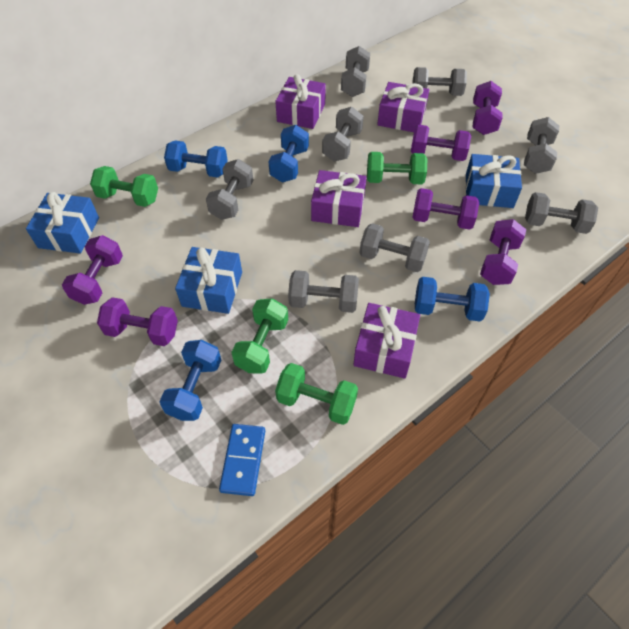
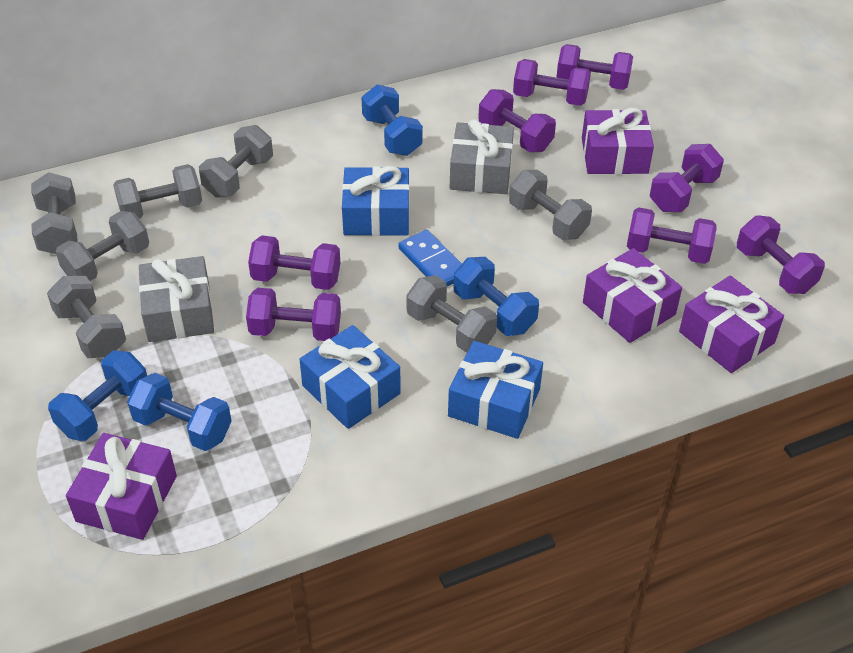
green dumbbell: 4 -> 0
grey dumbbell: 8 -> 7
grey gift: 0 -> 2
purple dumbbell: 6 -> 8

